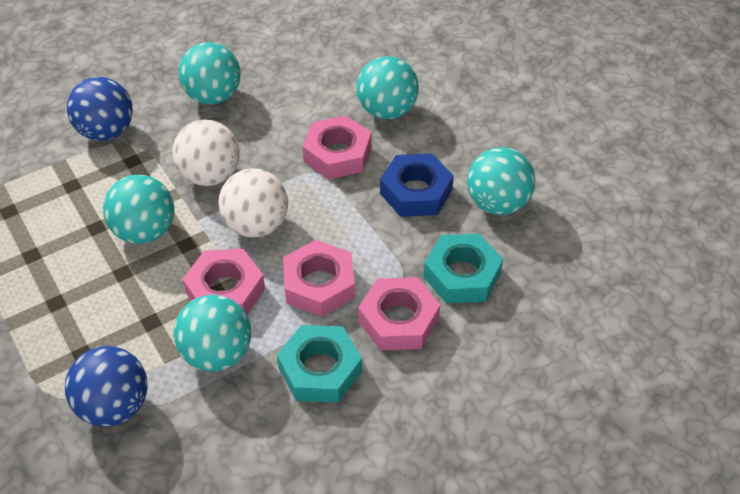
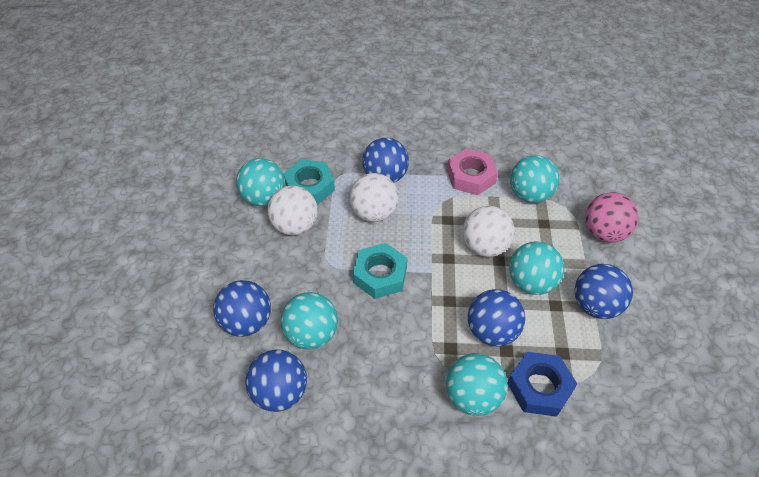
blue ball: 2 -> 5
pink ball: 0 -> 1
pink nut: 4 -> 1
white ball: 2 -> 3

